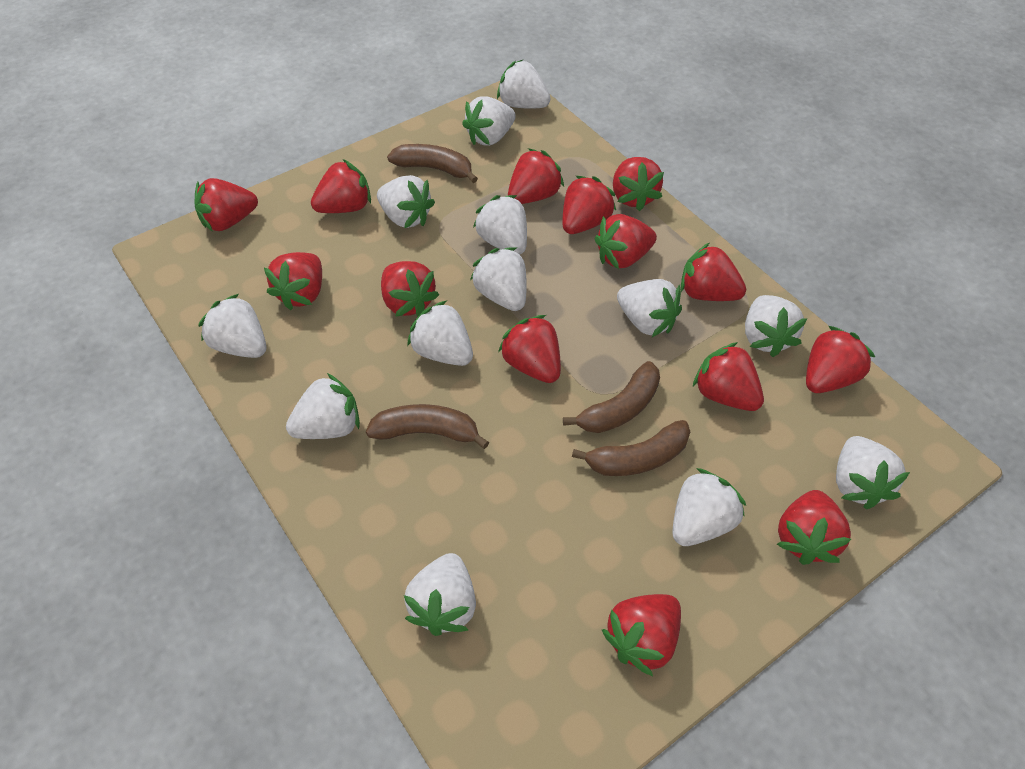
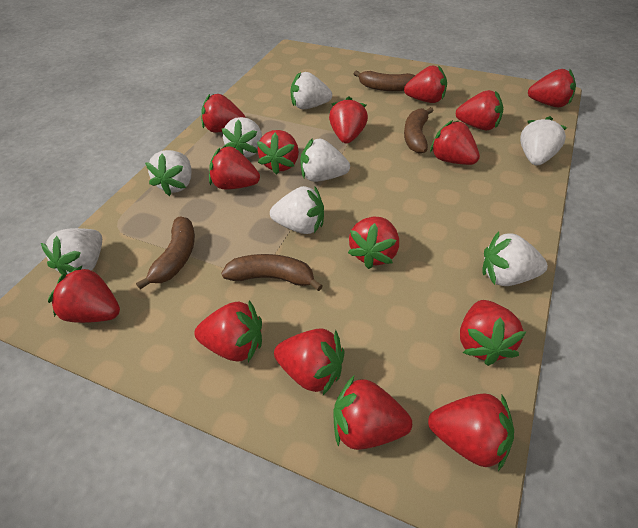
red strawberry: 14 -> 15
white strawberry: 13 -> 8

